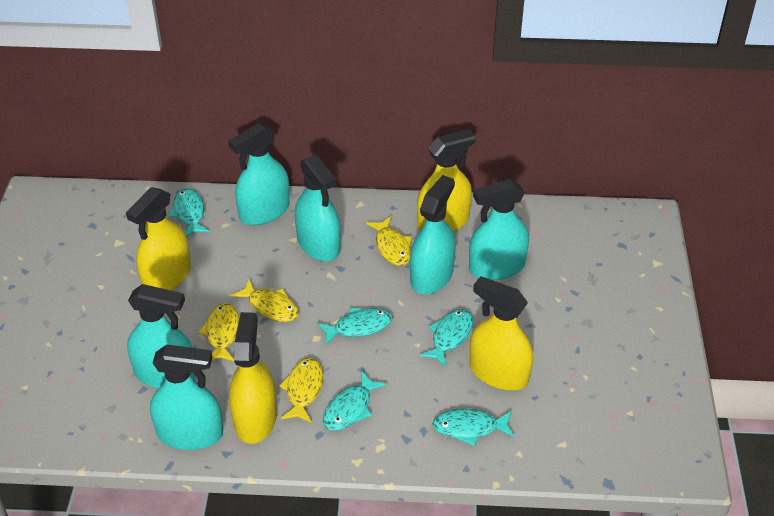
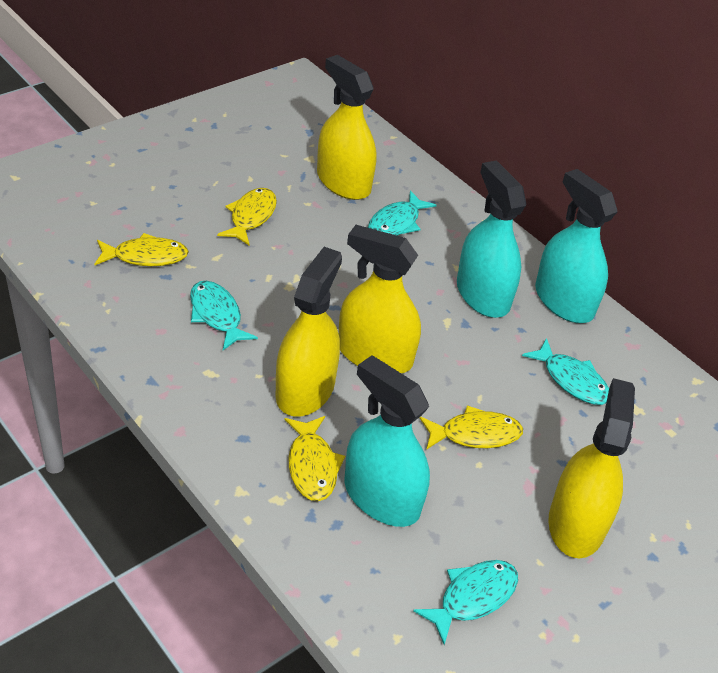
turquoise fish: 5 -> 4
turquoise spray bottle: 6 -> 3

